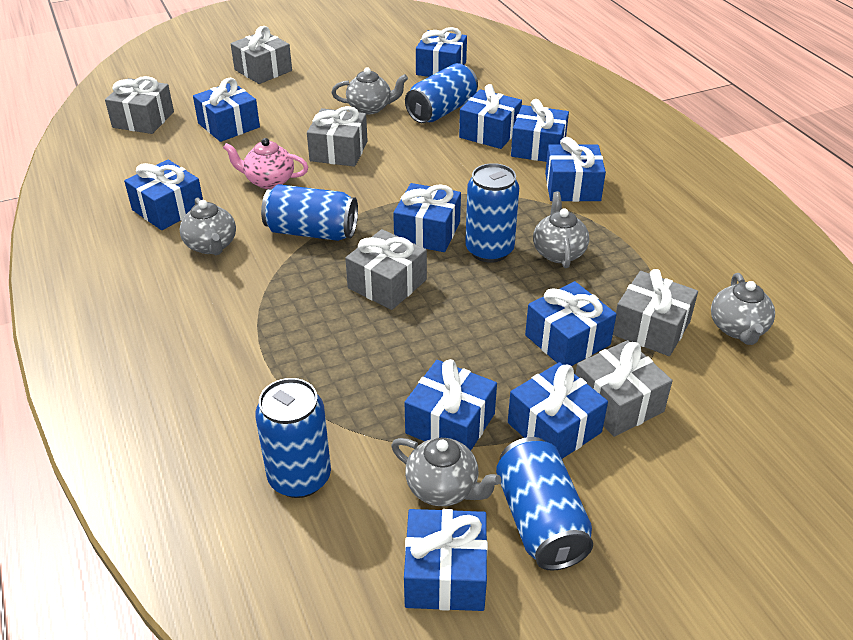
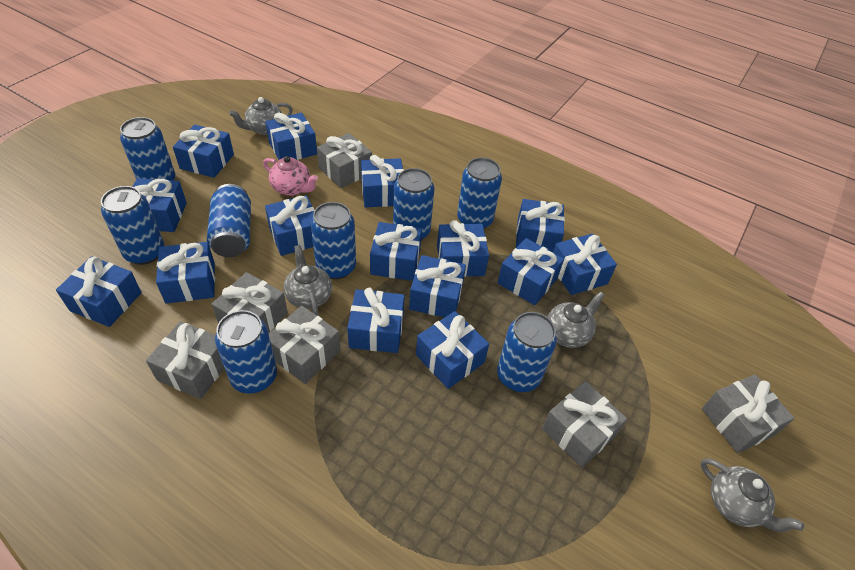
blue can: 5 -> 8
blue gift: 11 -> 15
grey teapot: 5 -> 4

